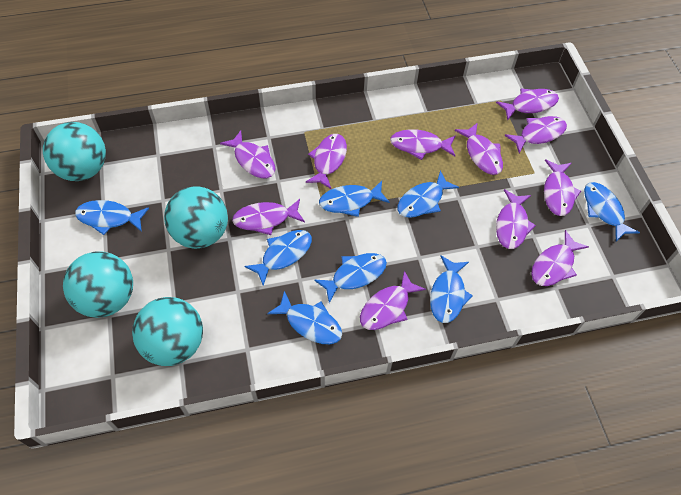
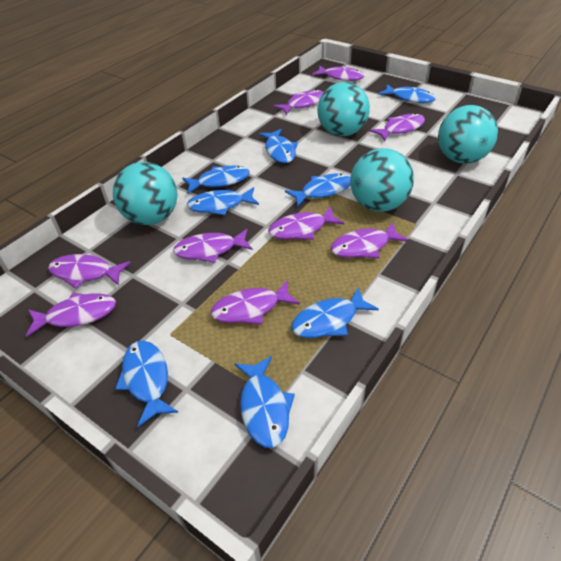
purple fish: 11 -> 9

